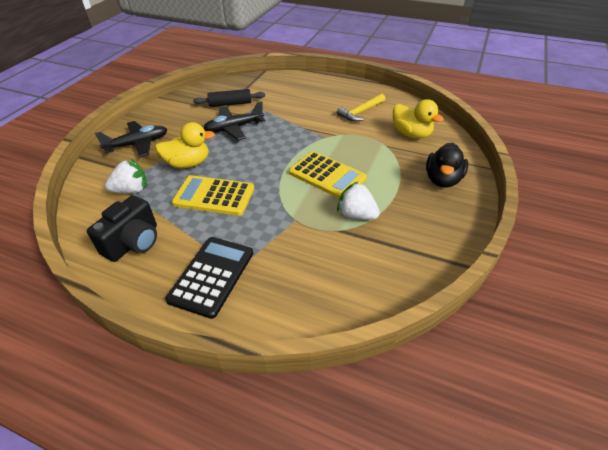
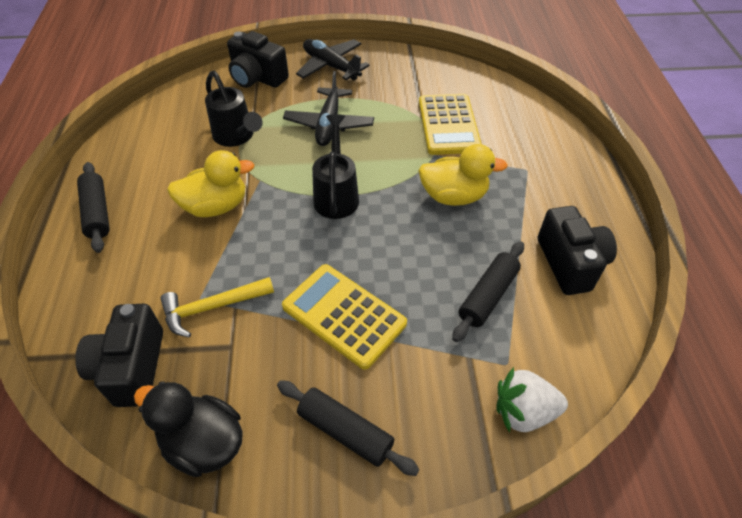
black calculator: 1 -> 0
black camera: 1 -> 3
black rolling pin: 1 -> 3
black watering can: 0 -> 2
white strawberry: 2 -> 1

